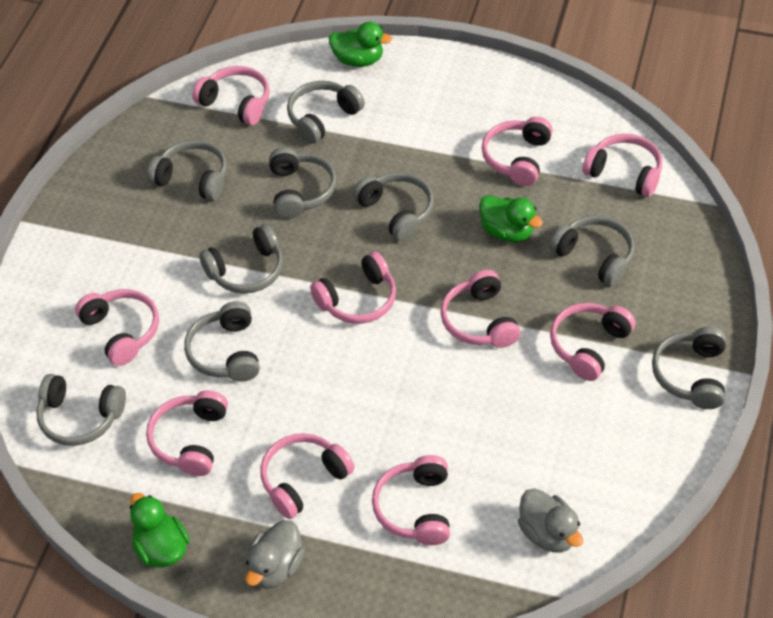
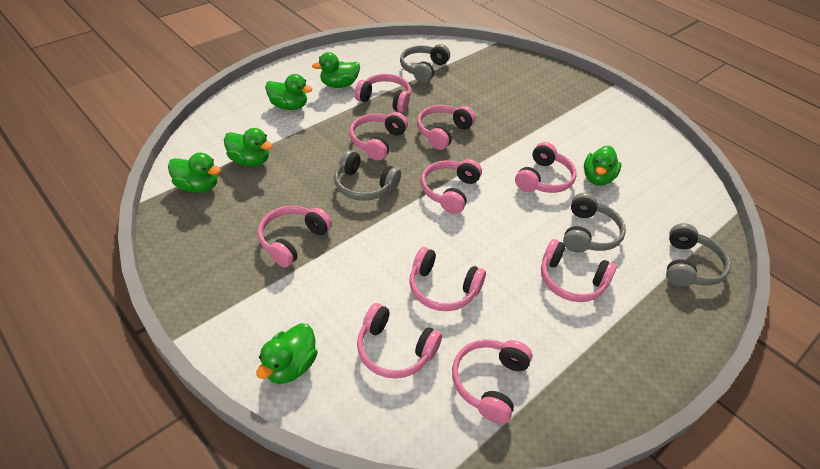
green duck: 3 -> 6
grey duck: 2 -> 0
grey headphones: 9 -> 4

